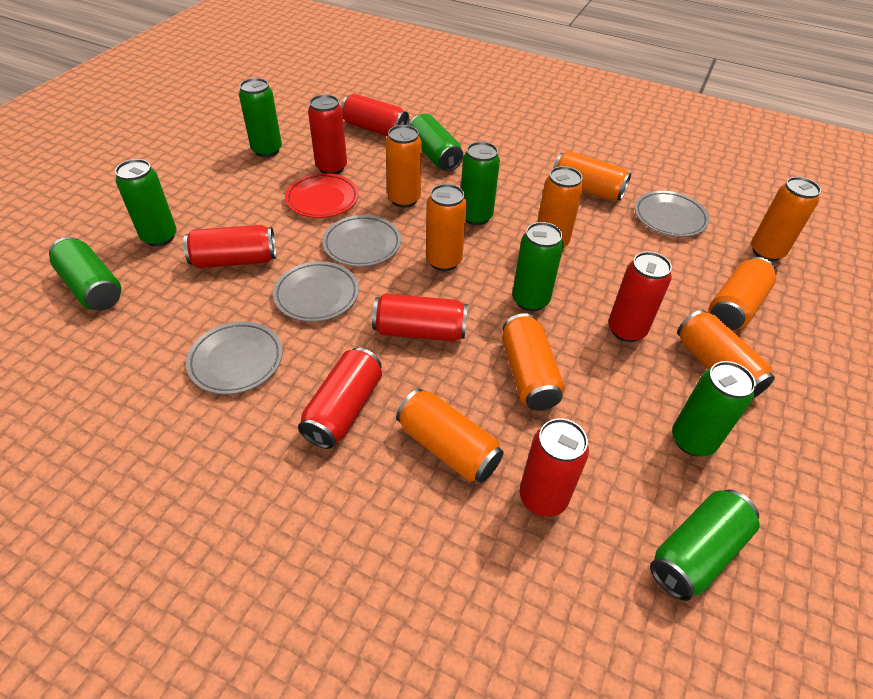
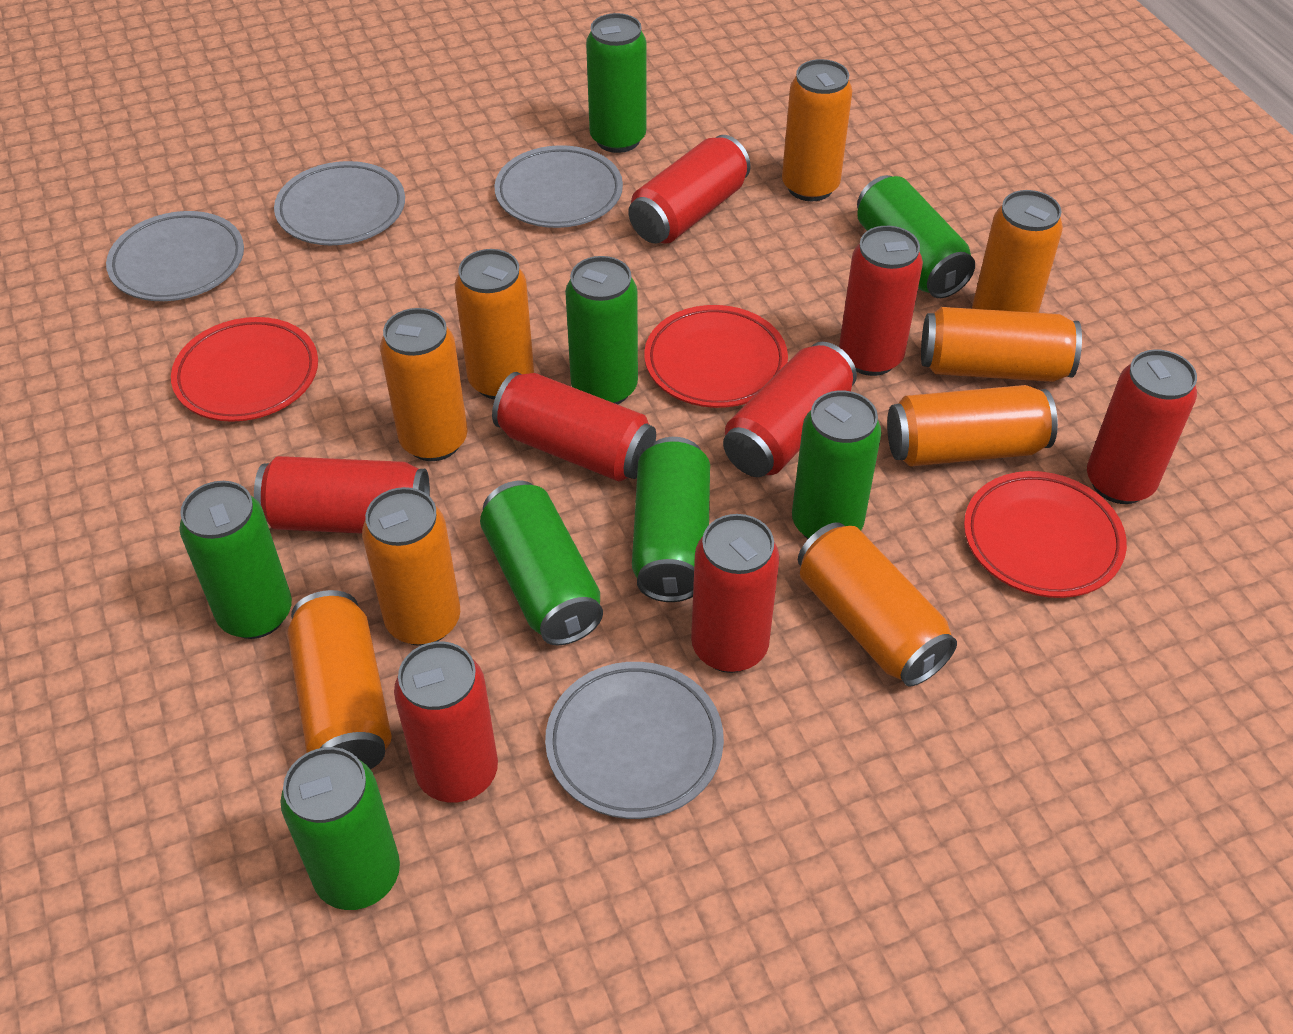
red can: 7 -> 8
red plate: 1 -> 3

